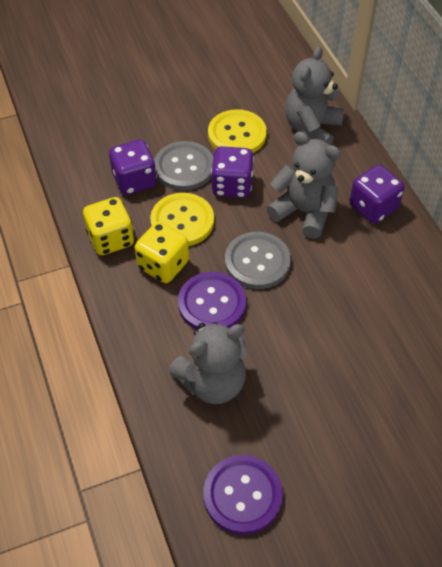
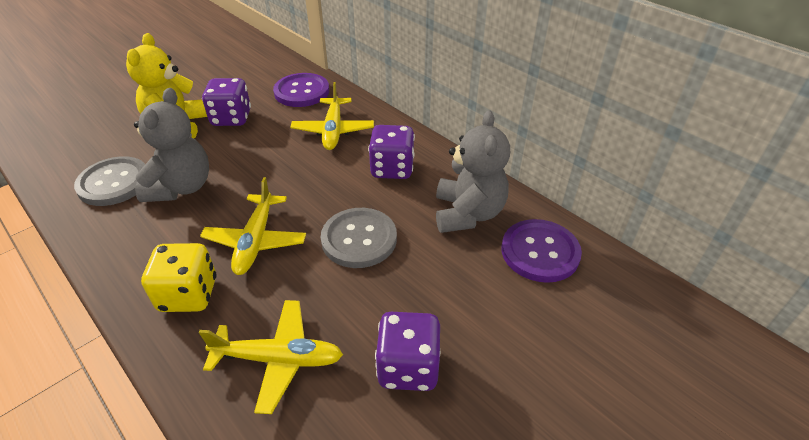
grey teddy bear: 3 -> 2
yellow button: 2 -> 0
yellow dice: 2 -> 1
yellow plane: 0 -> 3
yellow teddy bear: 0 -> 1

